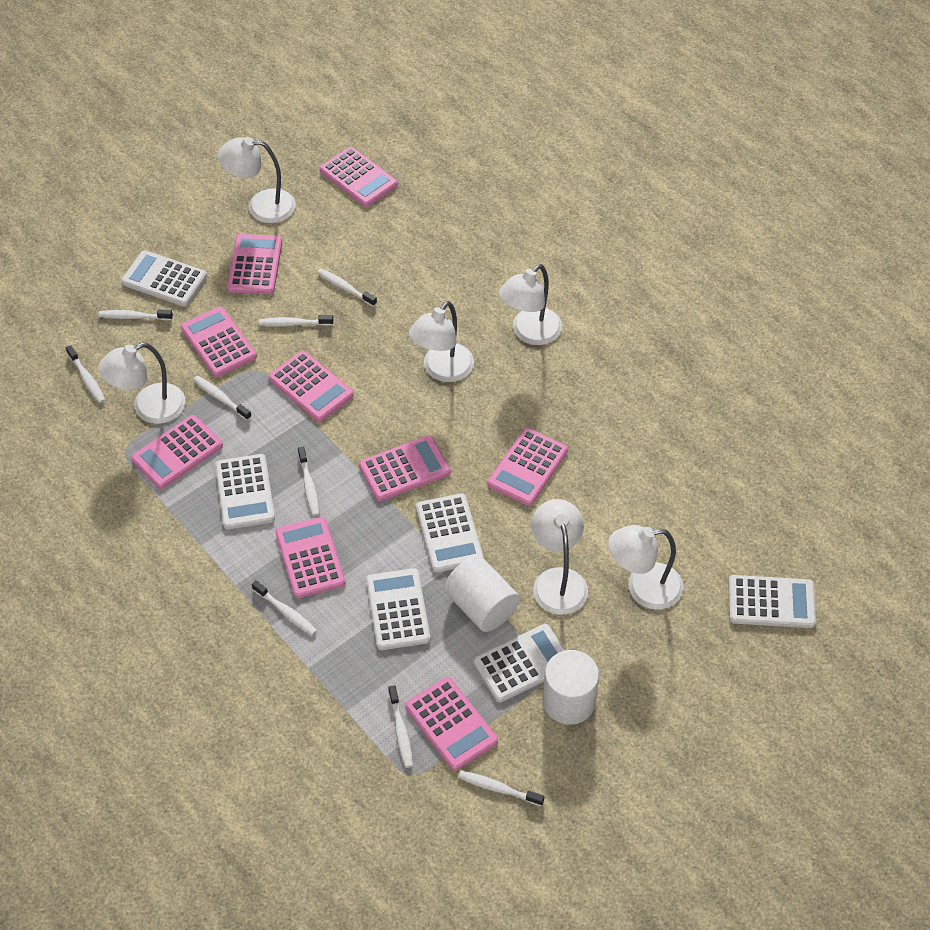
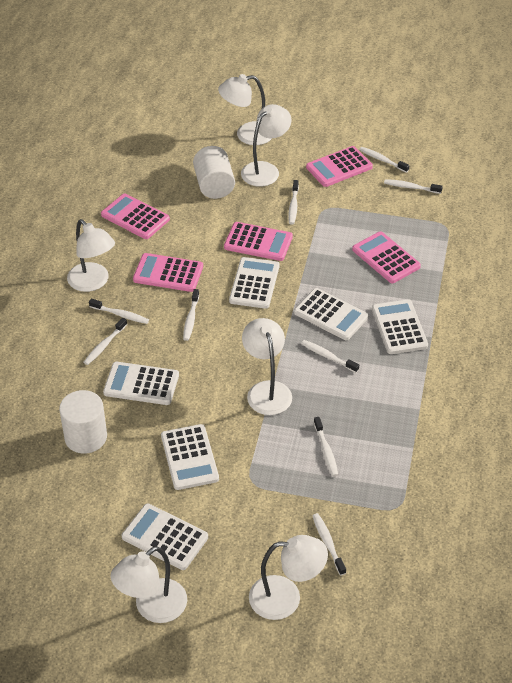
pink calculator: 9 -> 5

